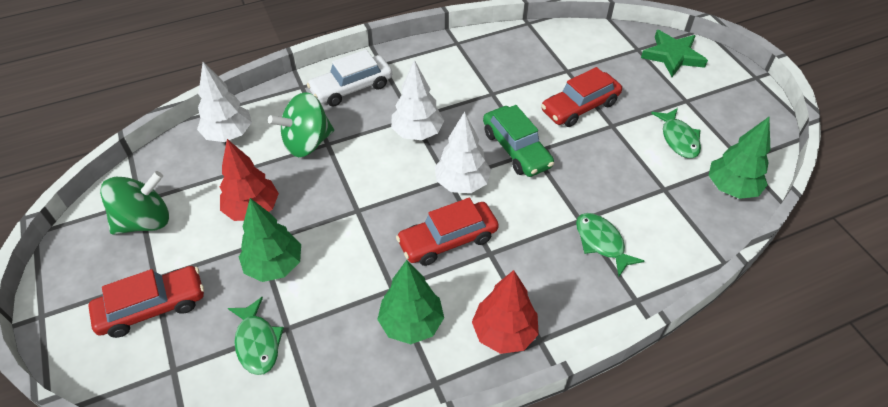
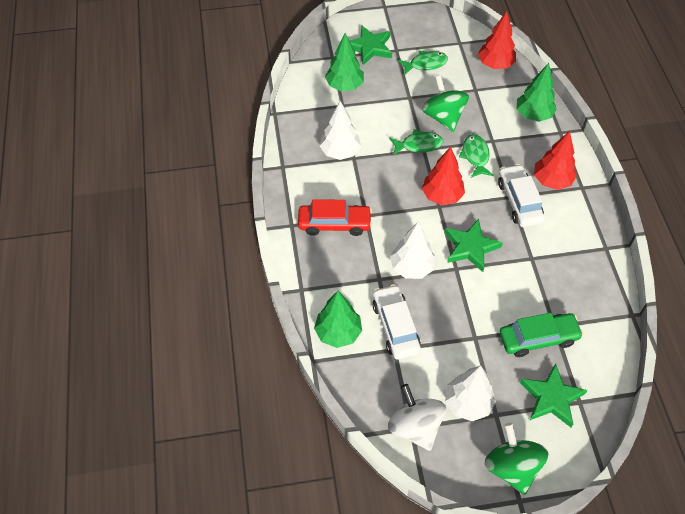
green star: 1 -> 3
red car: 3 -> 1
red tree: 2 -> 3
white car: 1 -> 2
white spinning top: 0 -> 1

